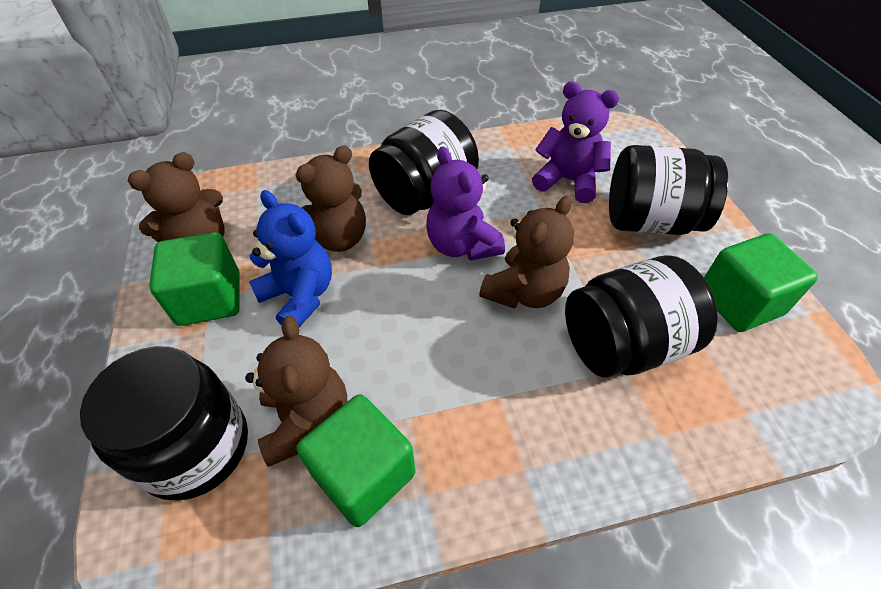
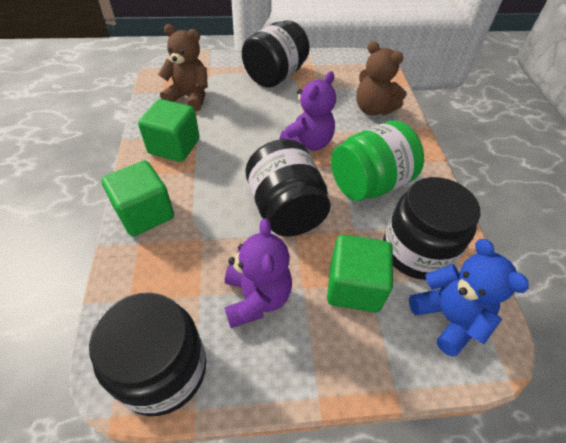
brown teddy bear: 4 -> 2
green jar: 0 -> 1

